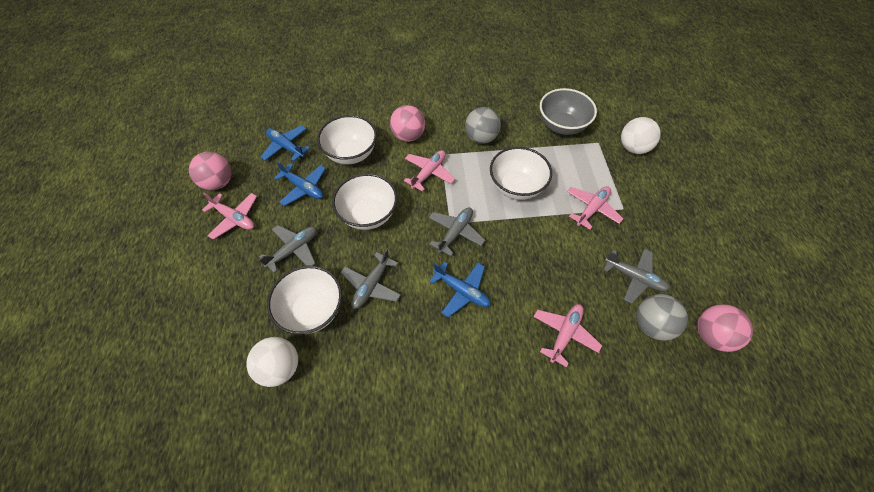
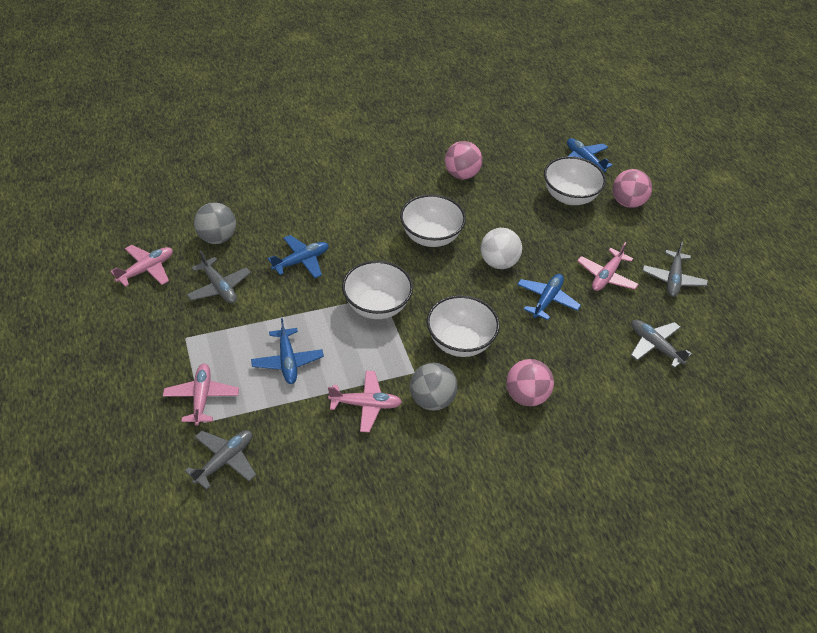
blue plane: 3 -> 4
grey bowl: 1 -> 0
white ball: 2 -> 1

